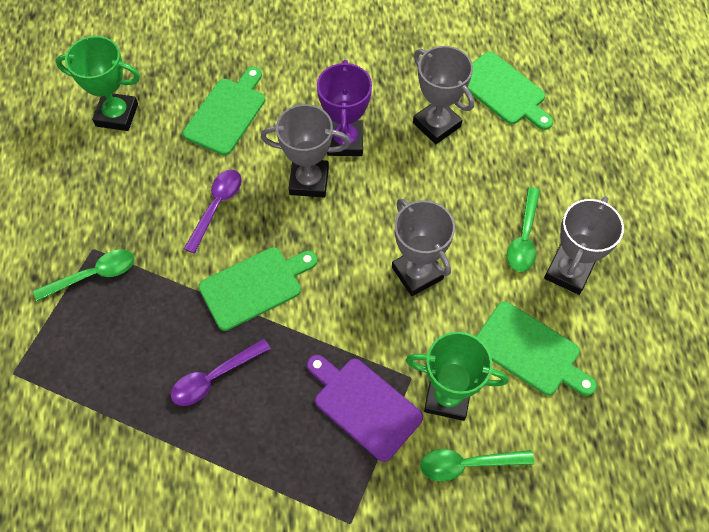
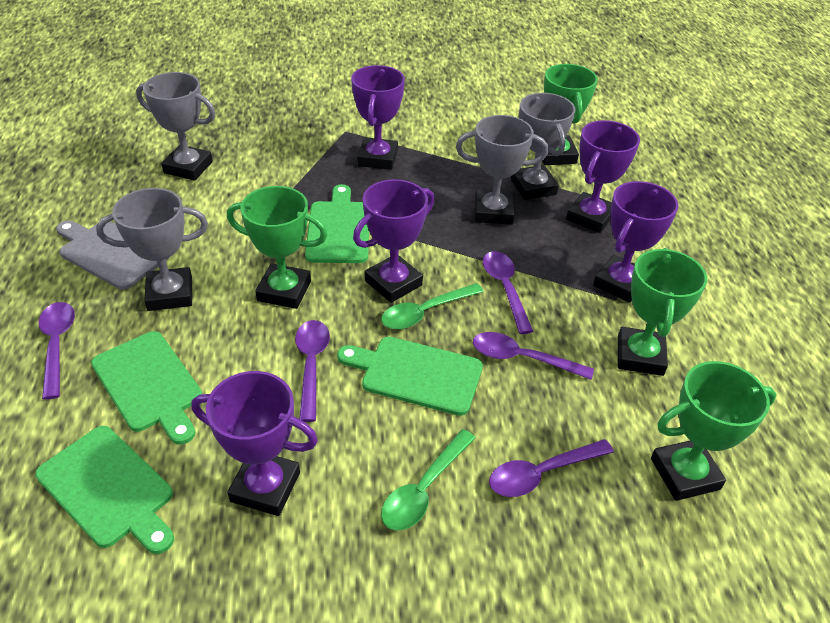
green spoon: 3 -> 2
green trophy: 2 -> 4
grey cutting board: 0 -> 1
purple cutting board: 1 -> 0
purple spoon: 2 -> 5
purple trophy: 1 -> 5

